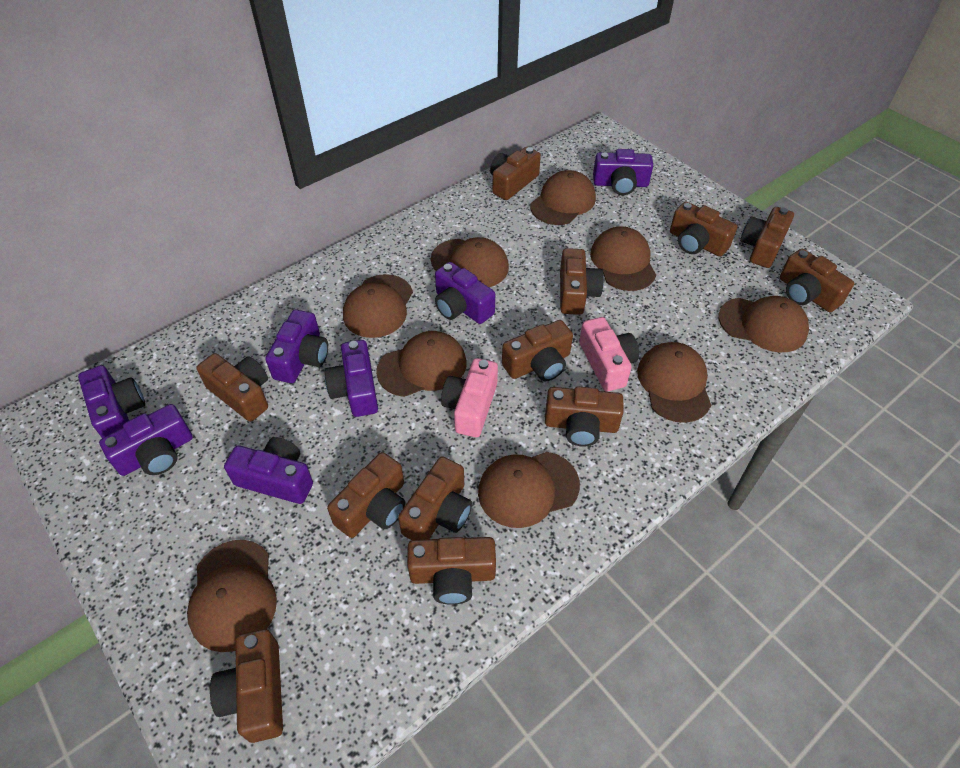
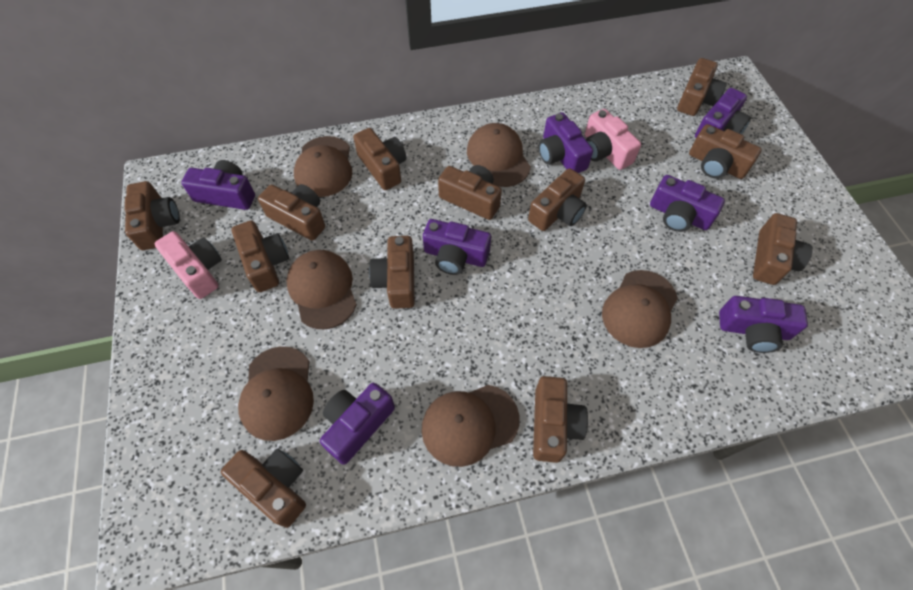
brown cap: 9 -> 6

